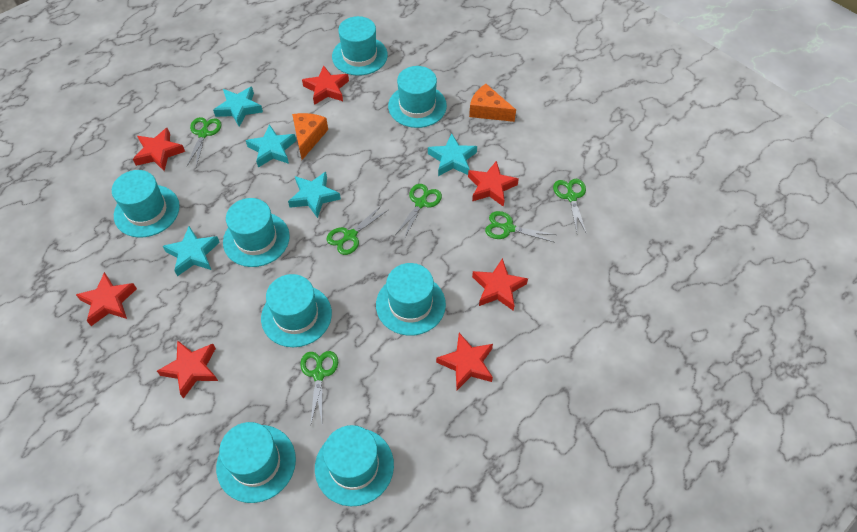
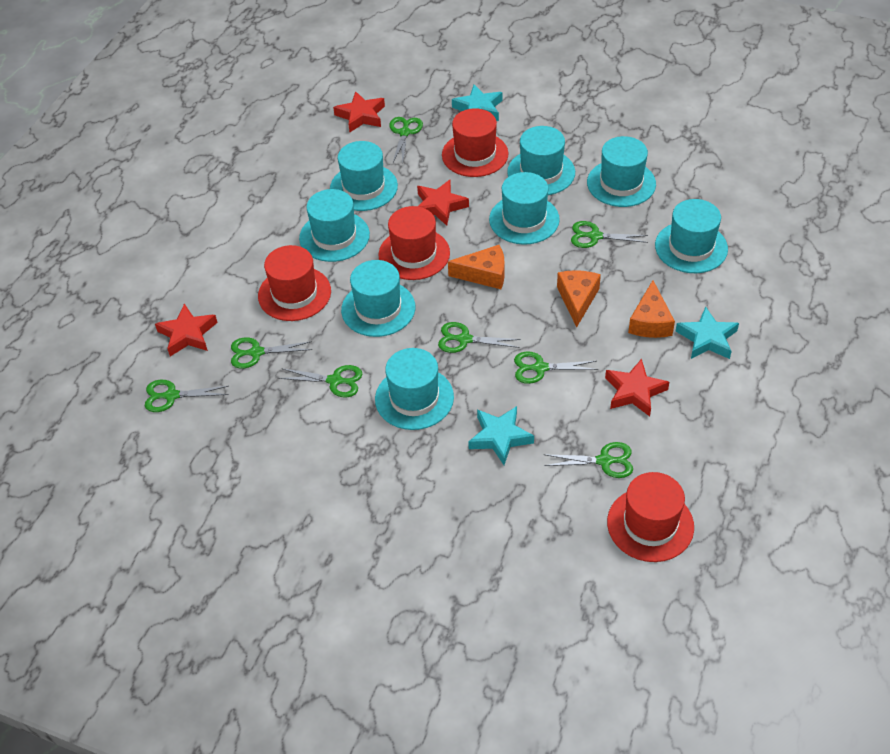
green scissors: 6 -> 8
orange cheese: 2 -> 3
red hat: 0 -> 4
red star: 7 -> 4
turquoise star: 5 -> 3

